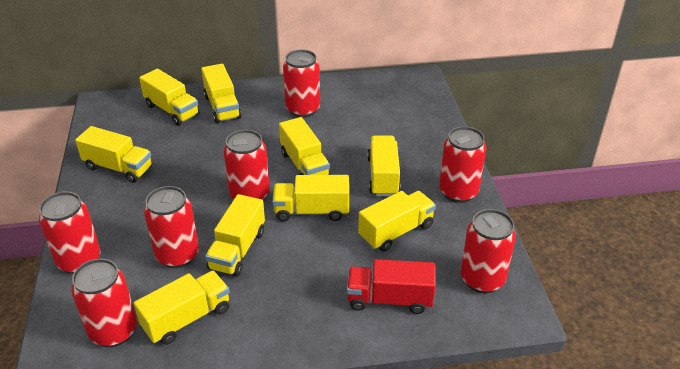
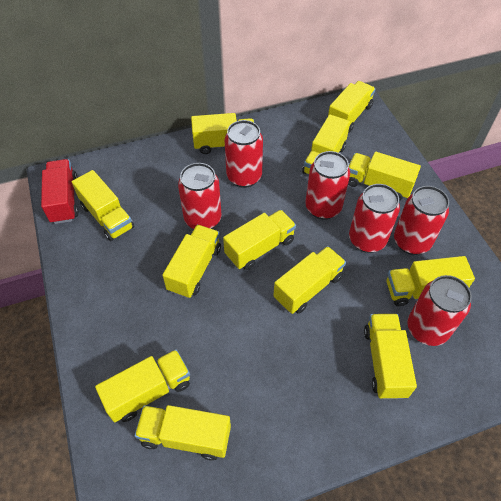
red can: 7 -> 6
yellow truck: 9 -> 12

